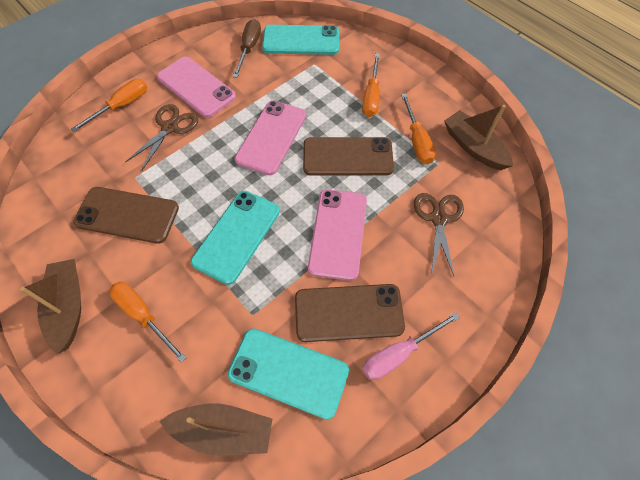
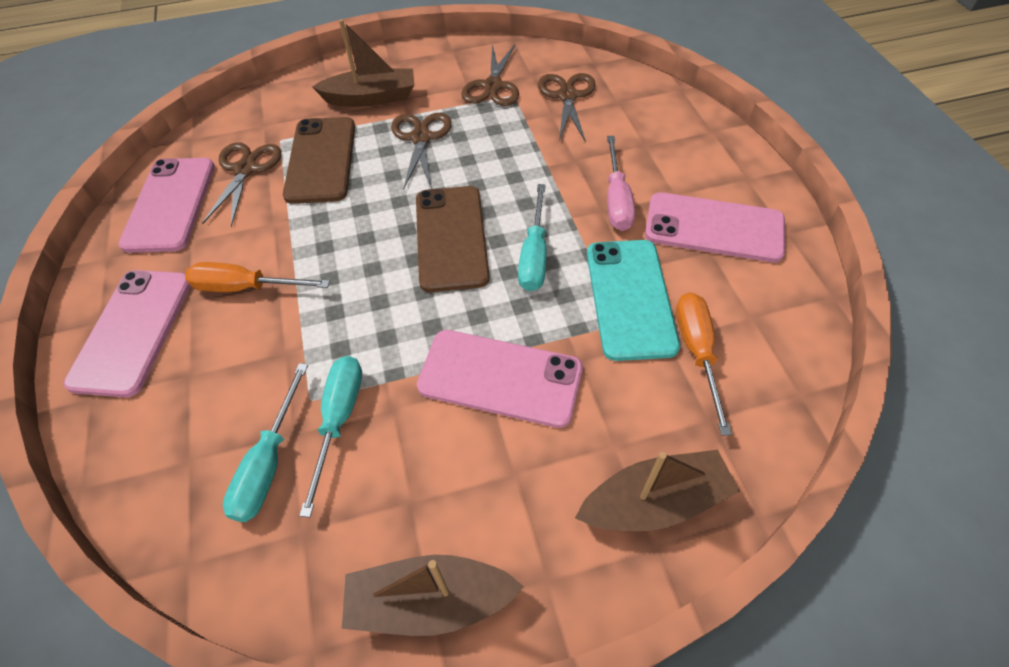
brown phone: 3 -> 2
brown scissors: 2 -> 4
brown screwdriver: 1 -> 0
orange screwdriver: 4 -> 2
pink phone: 3 -> 4
turquoise phone: 3 -> 1
turquoise screwdriver: 0 -> 3

